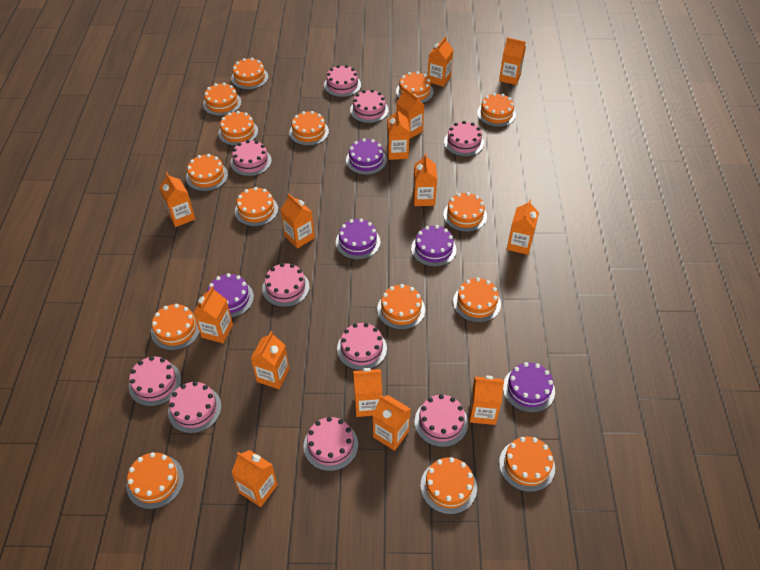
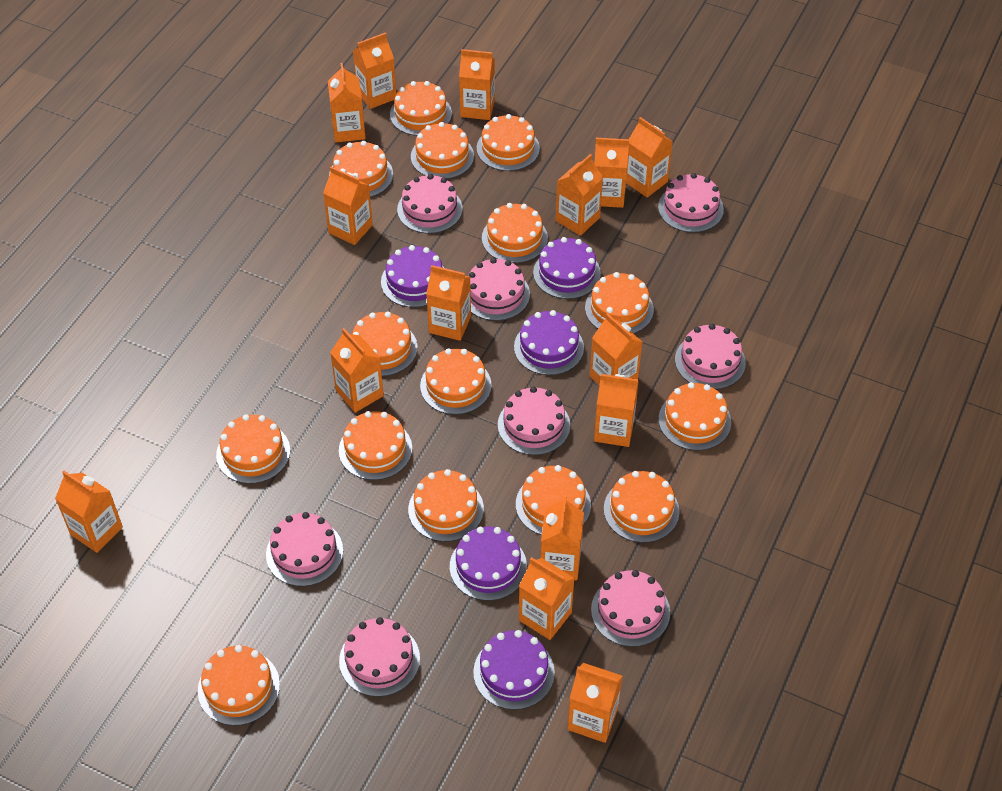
orange carton: 14 -> 15
pink cake: 10 -> 8

